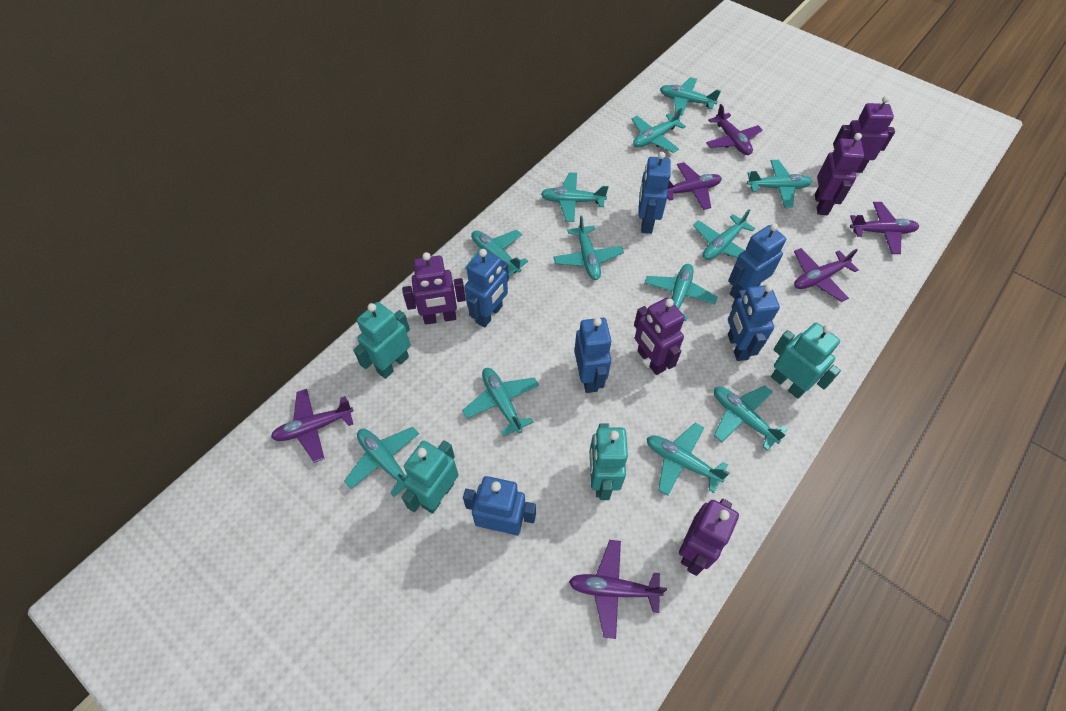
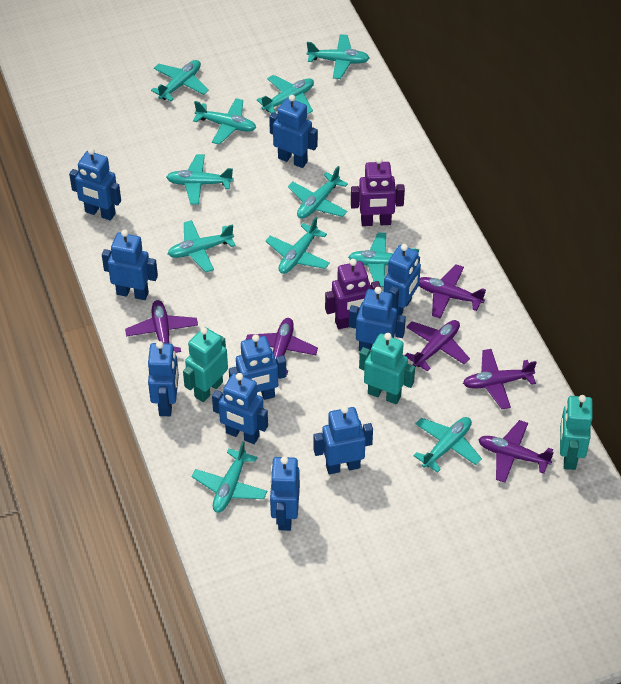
blue robot: 6 -> 10
purple robot: 5 -> 2
turquoise plane: 12 -> 11
turquoise robot: 4 -> 3

